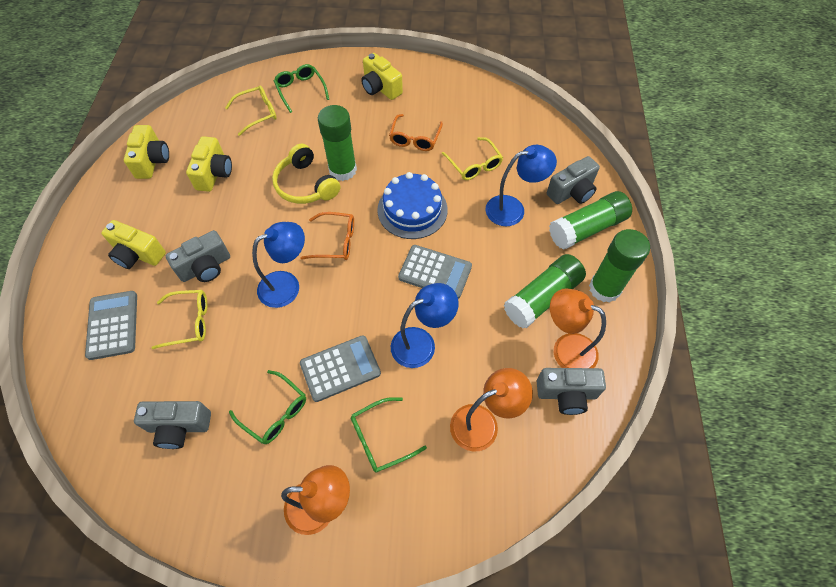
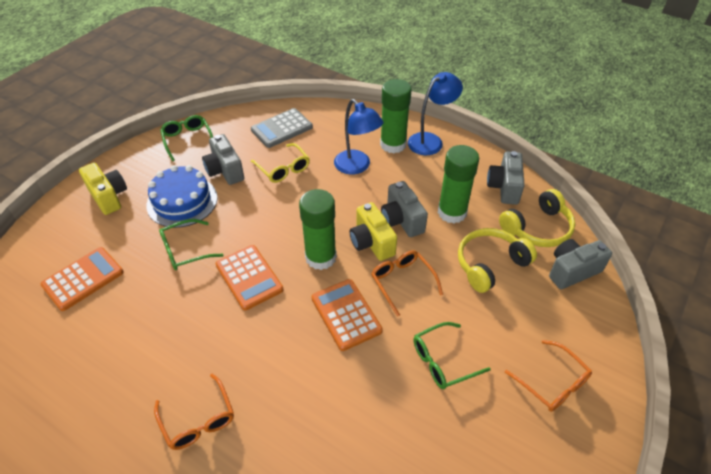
blue lamp: 3 -> 2
green glue stick: 4 -> 3
grey calculator: 3 -> 1
orange calculator: 0 -> 3
orange glasses: 2 -> 3
orange lamp: 3 -> 0
yellow camera: 4 -> 2
yellow glasses: 3 -> 1
yellow headphones: 1 -> 2

